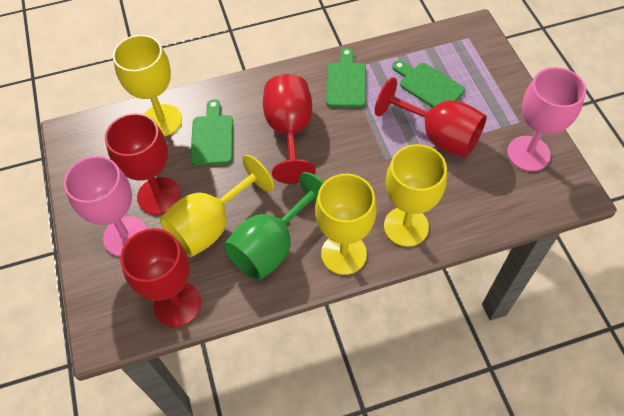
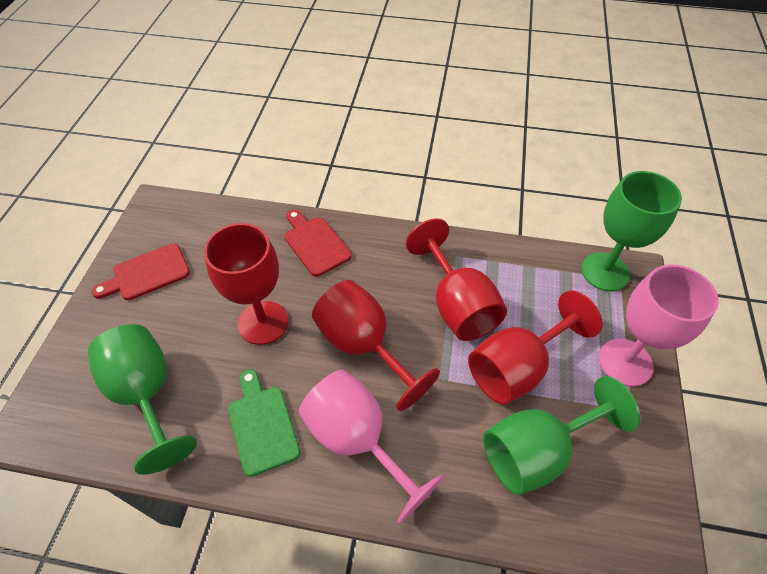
green cutting board: 3 -> 1
green goblet: 1 -> 3
red cutting board: 0 -> 2
yellow goblet: 4 -> 0

